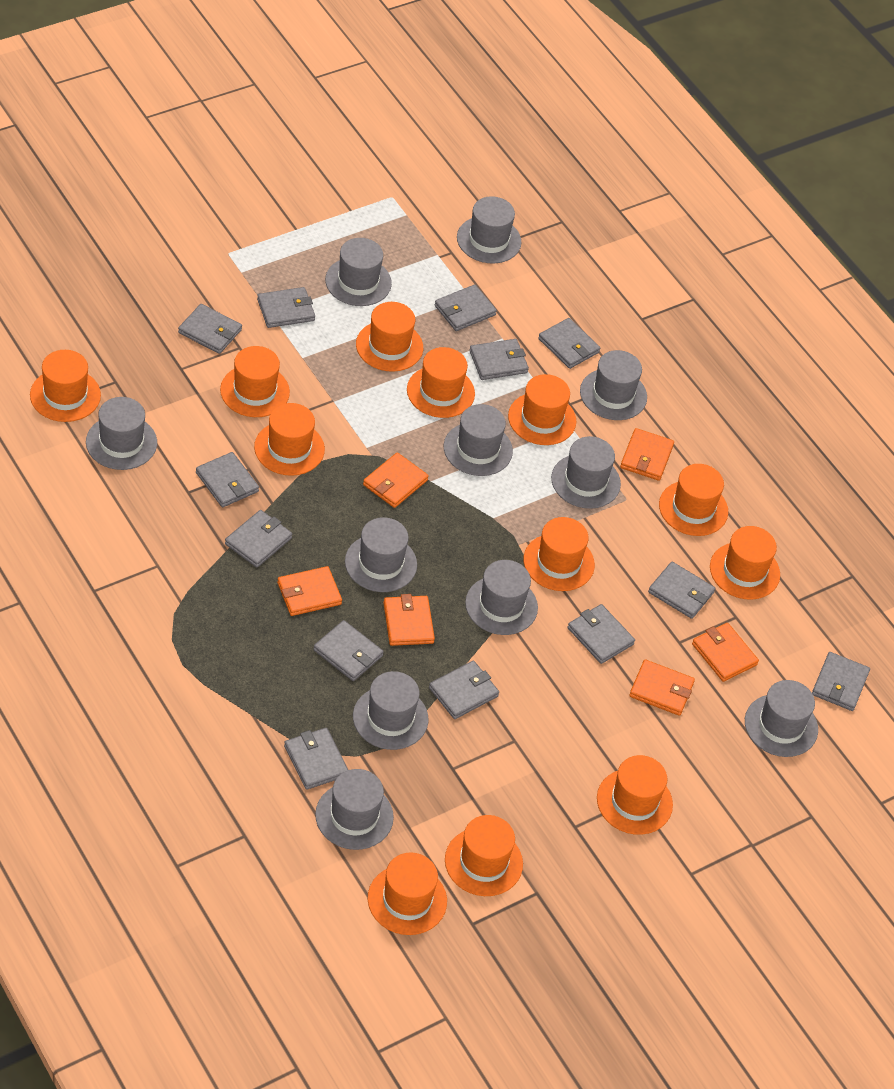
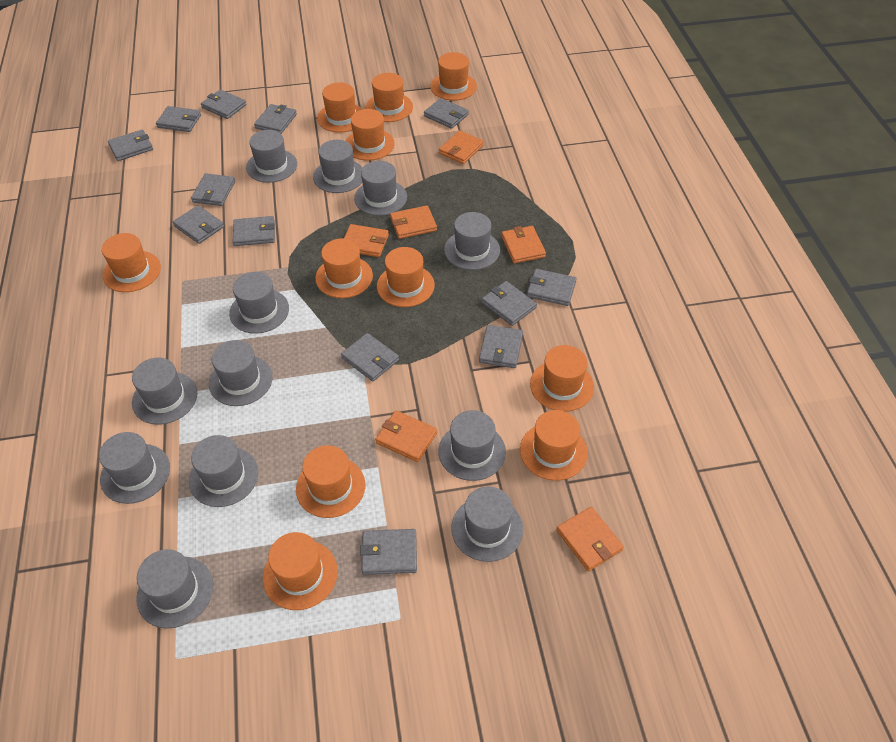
grey hat: 11 -> 12
orange hat: 12 -> 11

